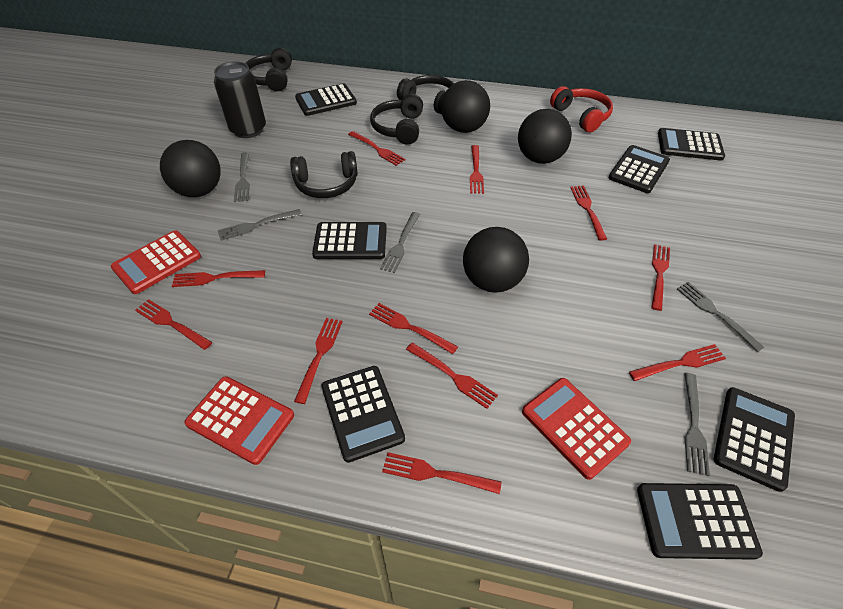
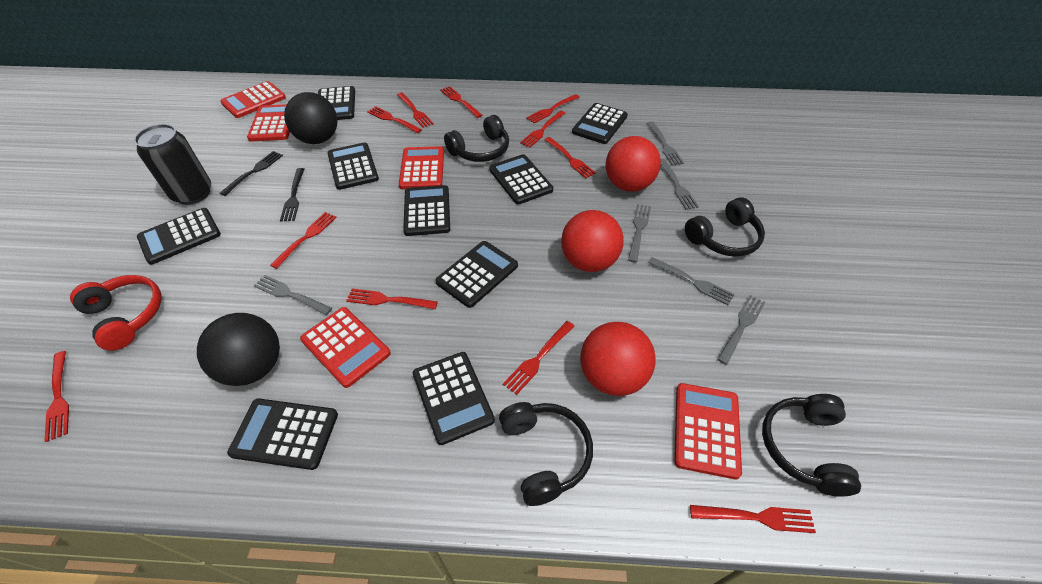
black ball: 4 -> 2
black calculator: 7 -> 9
black fork: 0 -> 2
grey fork: 5 -> 6
red ball: 0 -> 3
red calculator: 3 -> 5

